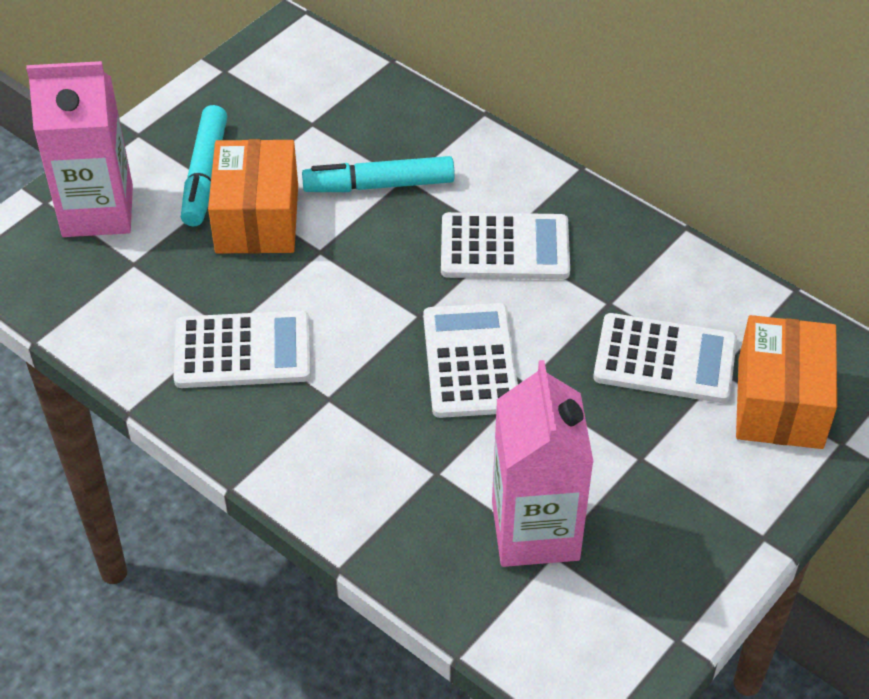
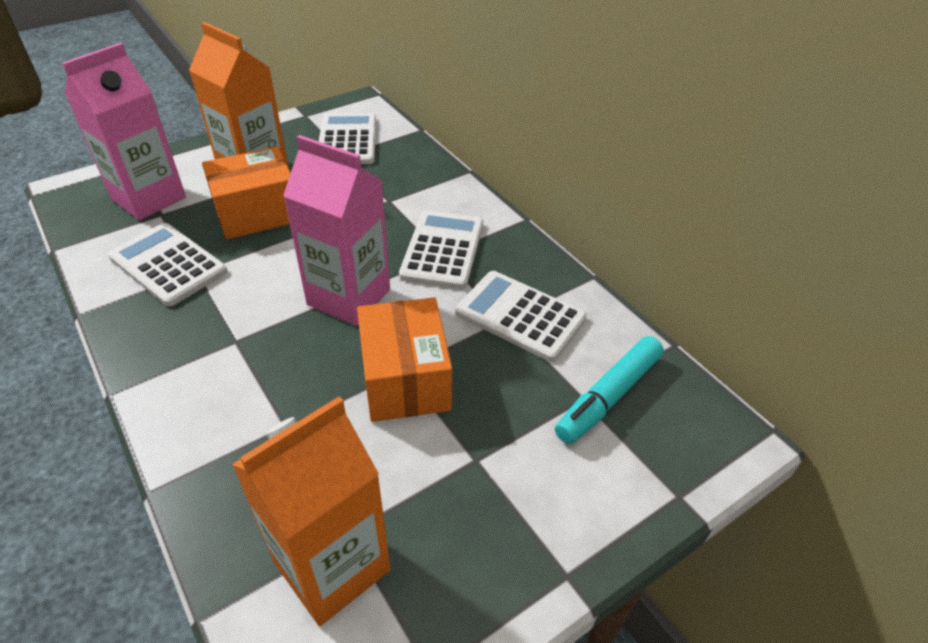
orange carton: 0 -> 2
turquoise marker: 2 -> 1

